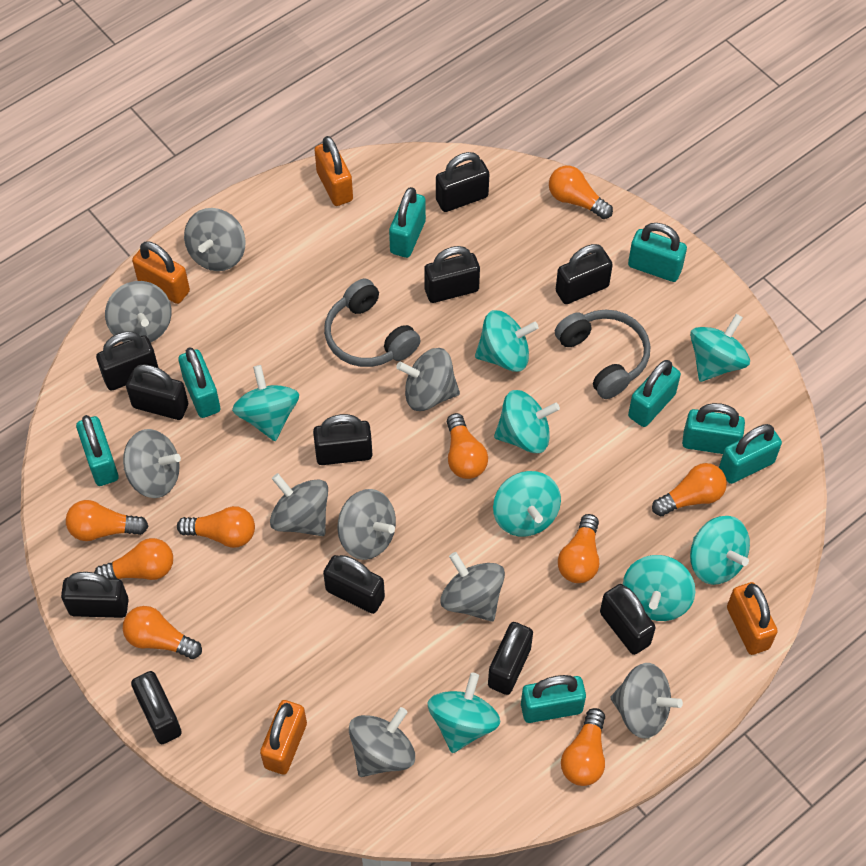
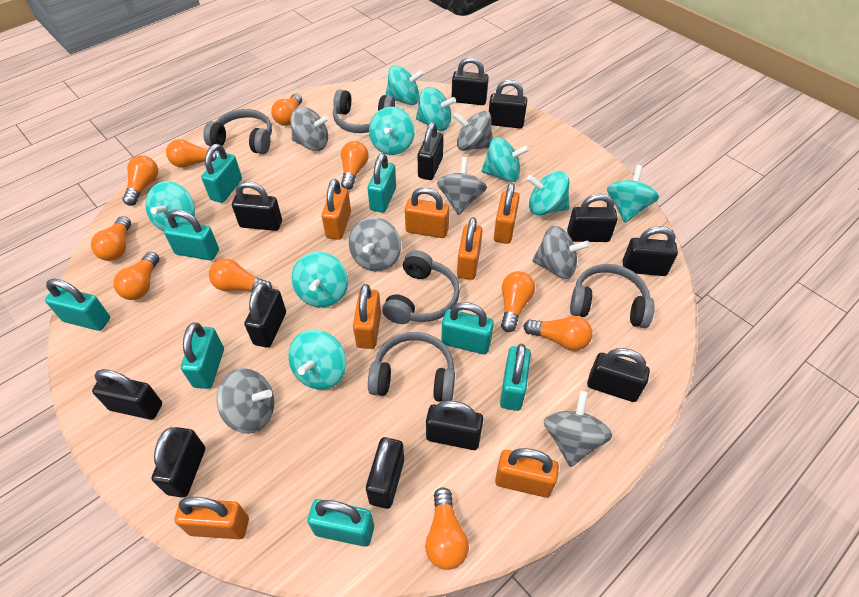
black padlock: 11 -> 12
grey headphones: 2 -> 5
grey spinning top: 9 -> 7
orange light bulb: 9 -> 10
orange padlock: 4 -> 7
turquoise spinning top: 8 -> 9

